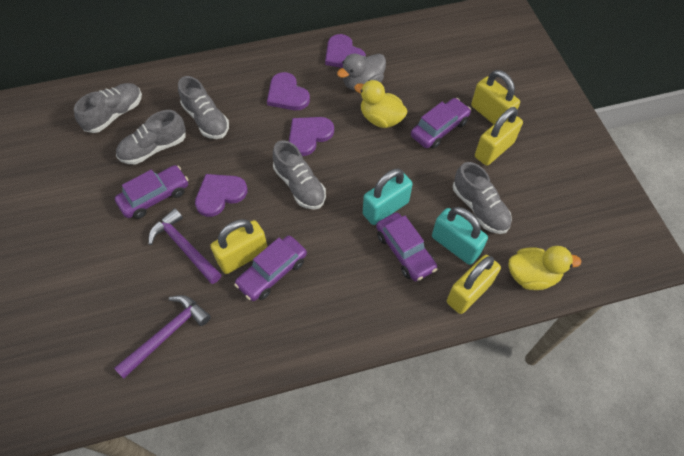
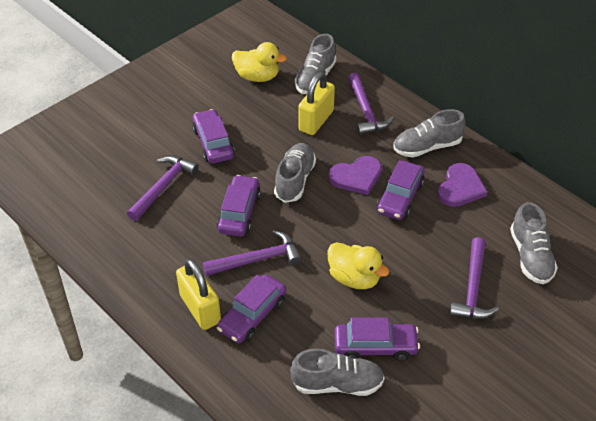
grey duck: 1 -> 0
purple car: 4 -> 5
purple hammer: 2 -> 4
purple heart: 4 -> 2
turquoise padlock: 2 -> 0
yellow padlock: 4 -> 2

